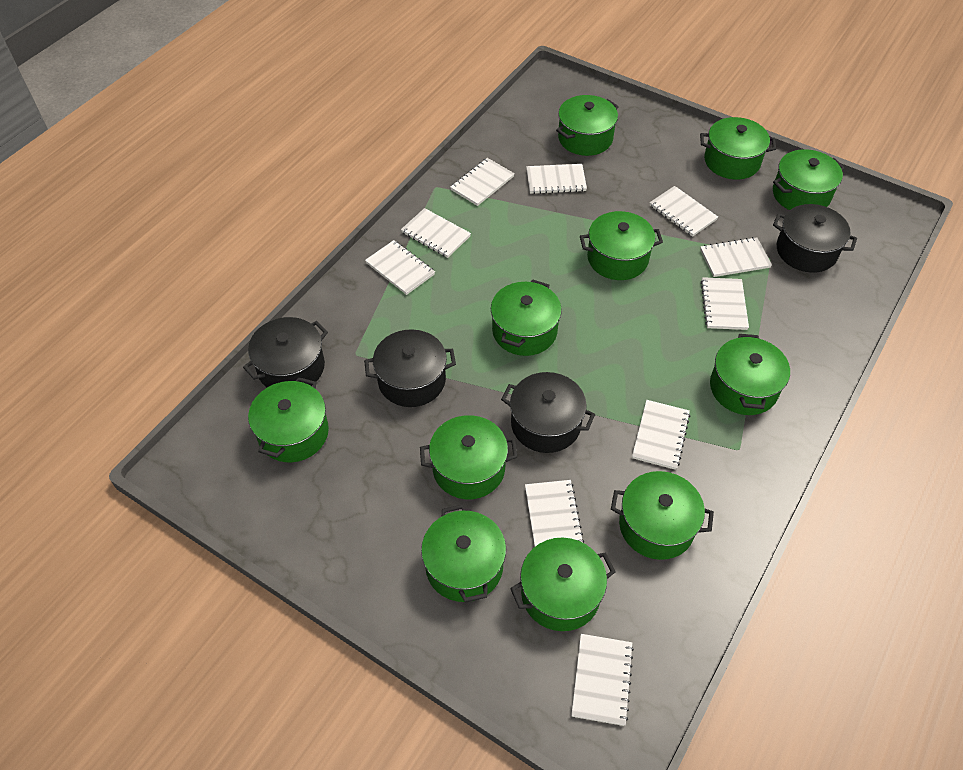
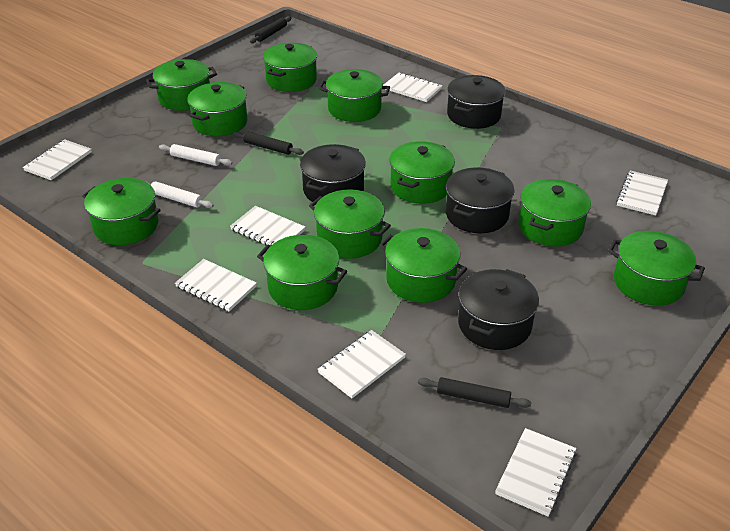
black rolling pin: 0 -> 3
white notebook: 10 -> 7
white rolling pin: 0 -> 2

